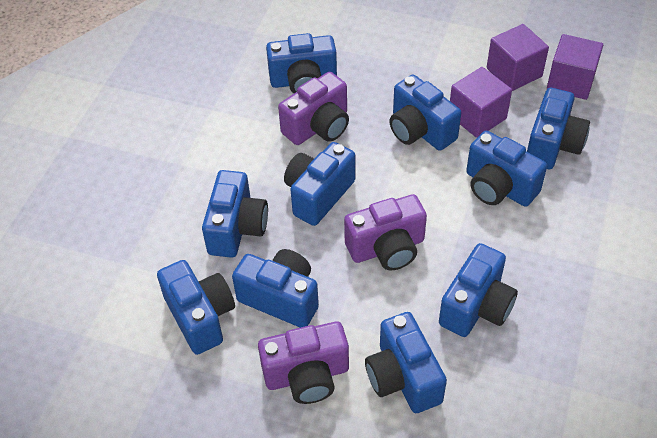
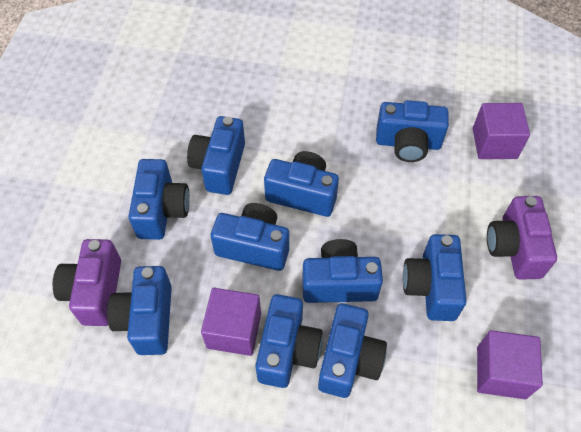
purple camera: 3 -> 2

